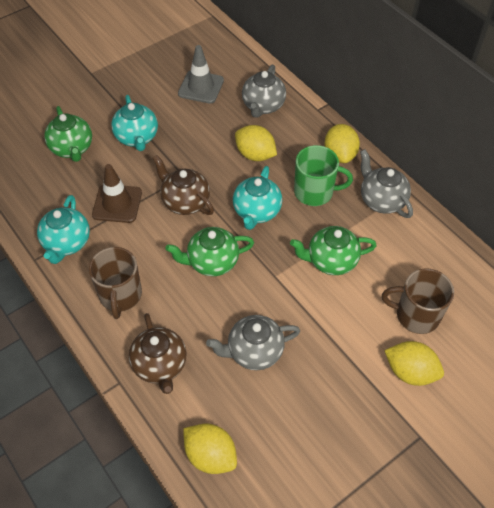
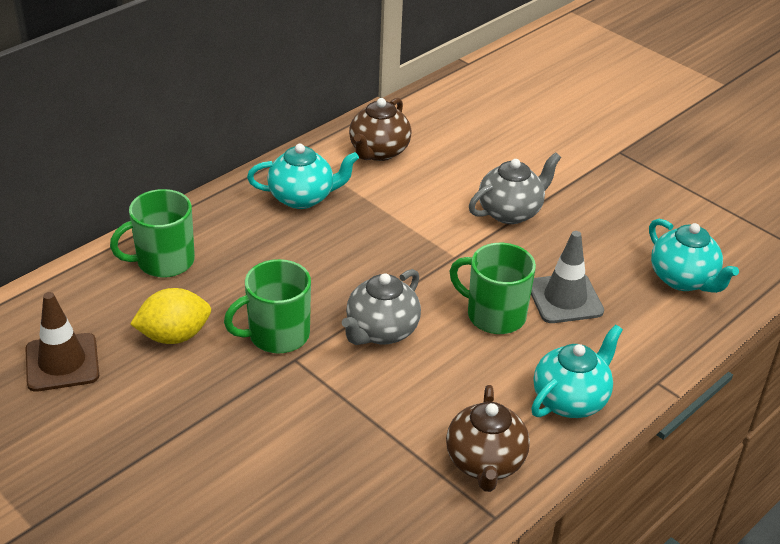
brown mug: 2 -> 0
green mug: 1 -> 3
green teapot: 3 -> 0
grey teapot: 3 -> 2
yellow lemon: 4 -> 1

